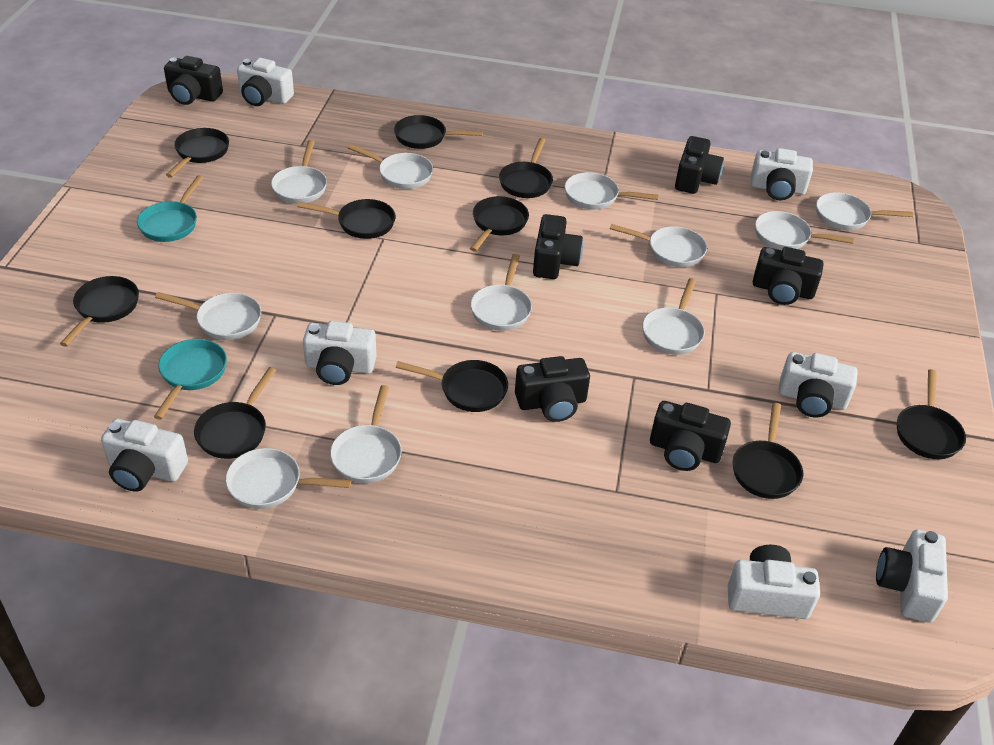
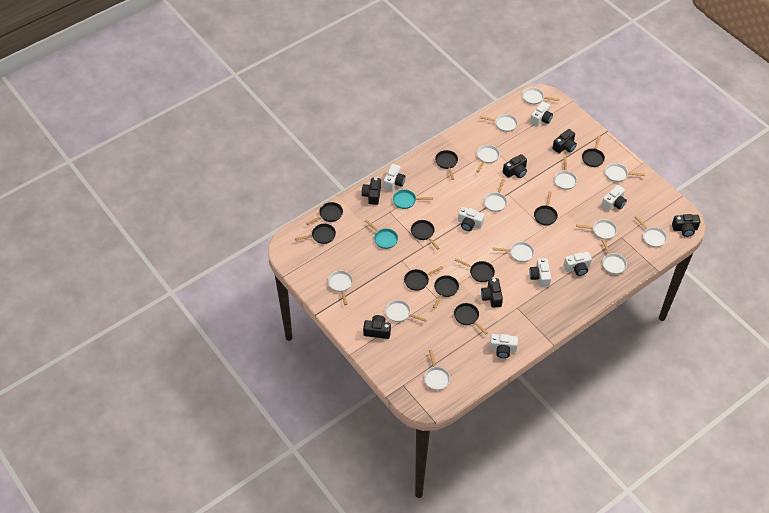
white pan: 11 -> 13

